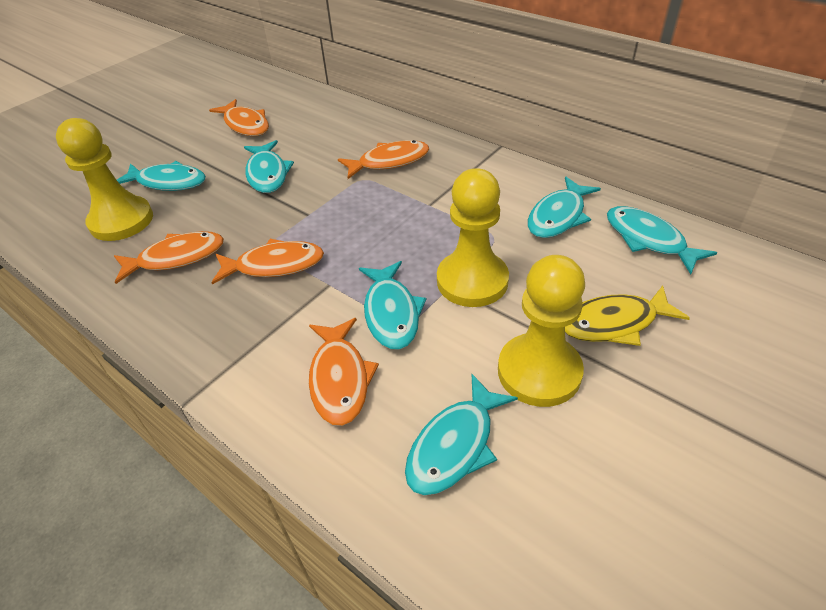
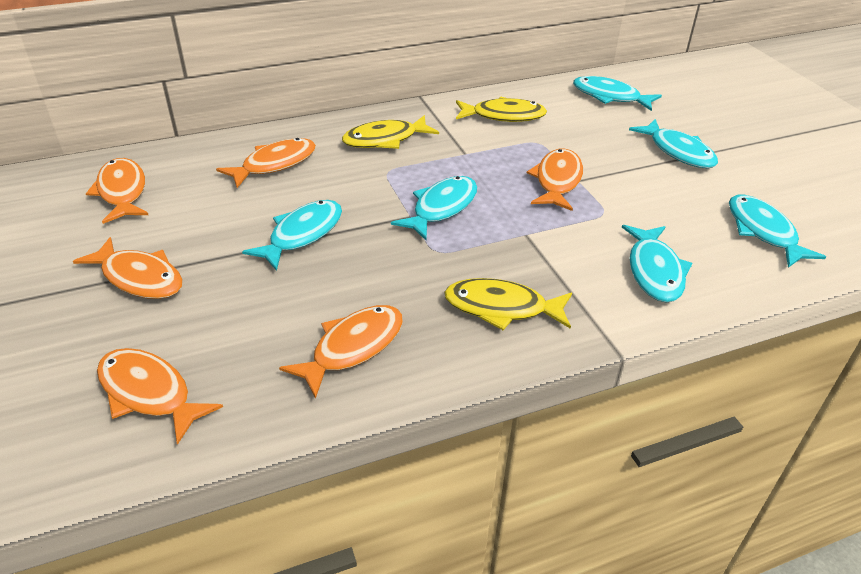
orange fish: 5 -> 6
yellow fish: 1 -> 3
yellow pawn: 3 -> 0

